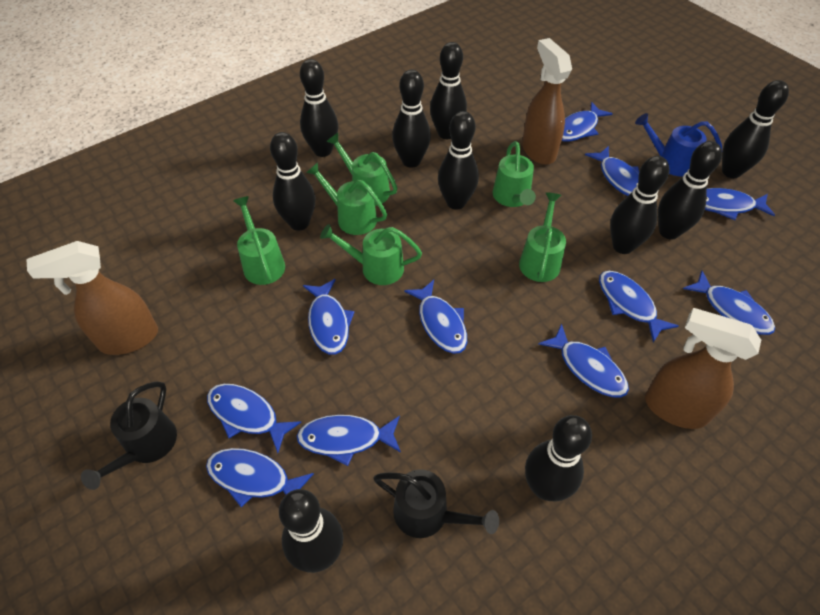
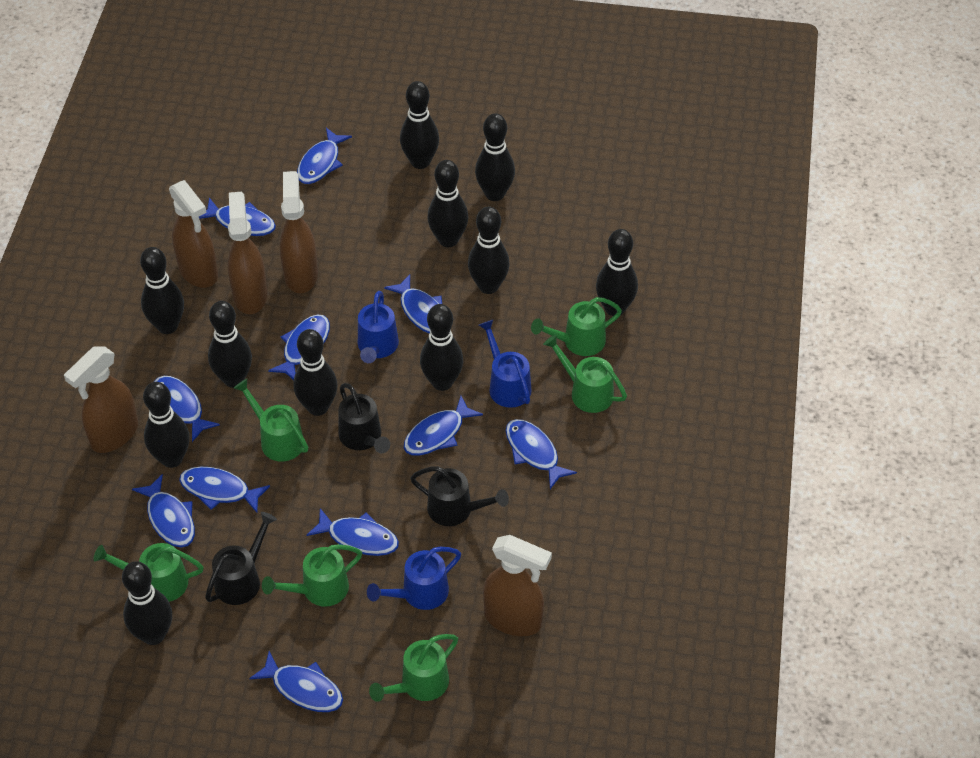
black bowling pin: 10 -> 11
black watering can: 2 -> 3
blue watering can: 1 -> 3
brown spray bottle: 3 -> 5

